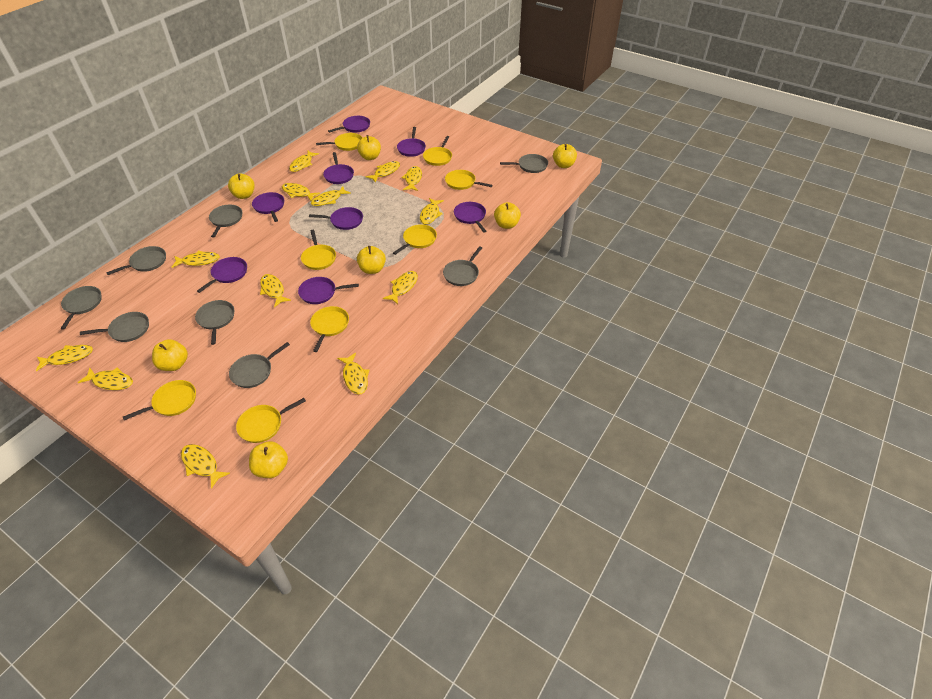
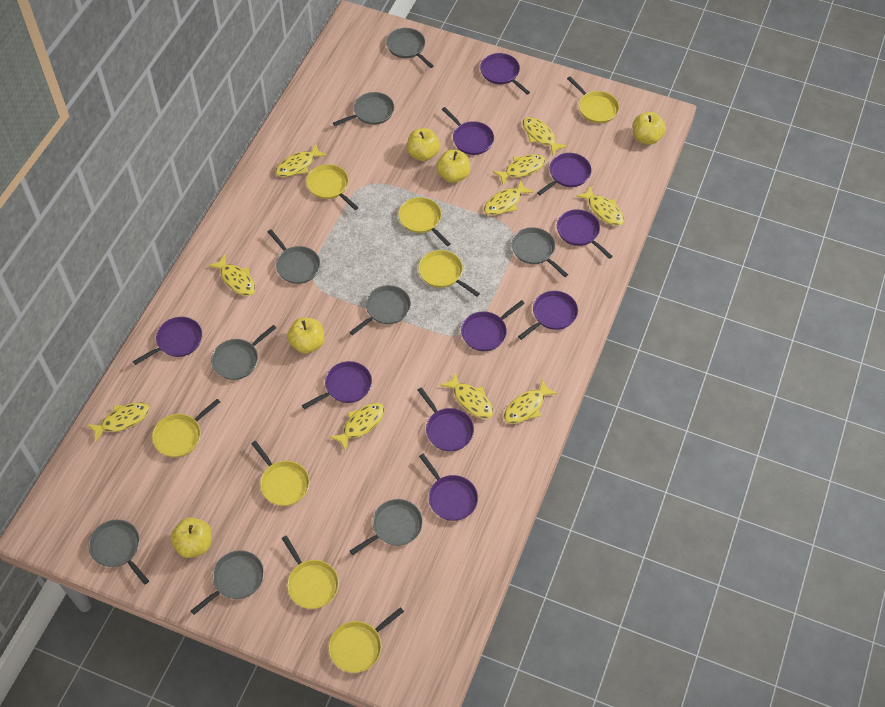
grey pan: 8 -> 9
purple pan: 8 -> 10
yellow apple: 7 -> 5
yellow fish: 13 -> 10

